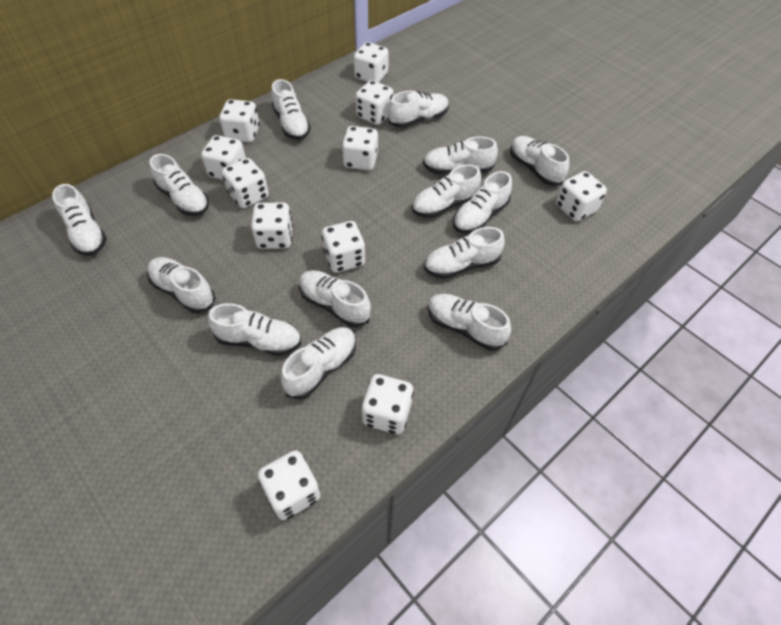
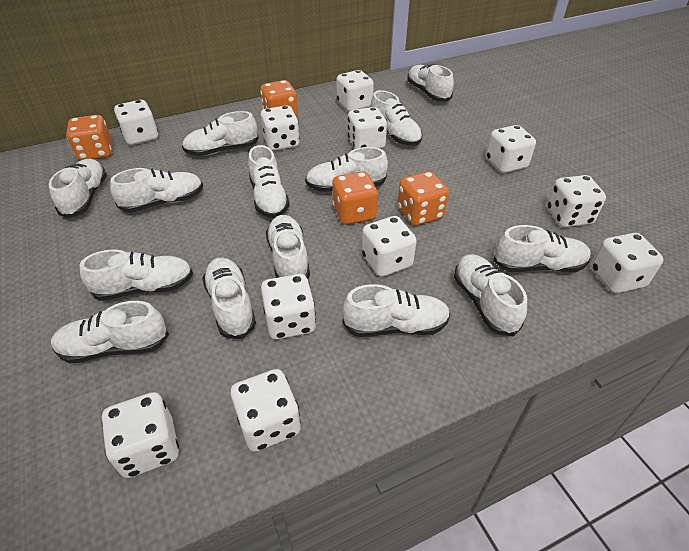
orange dice: 0 -> 4

